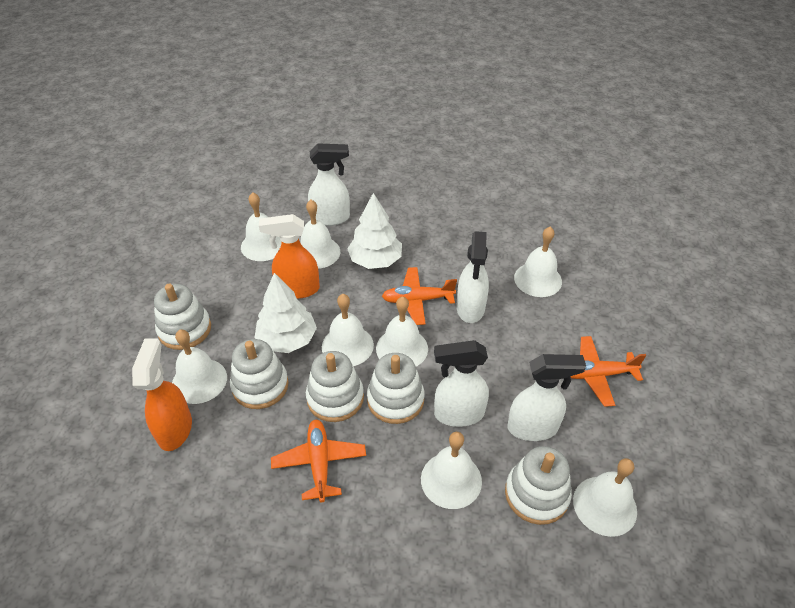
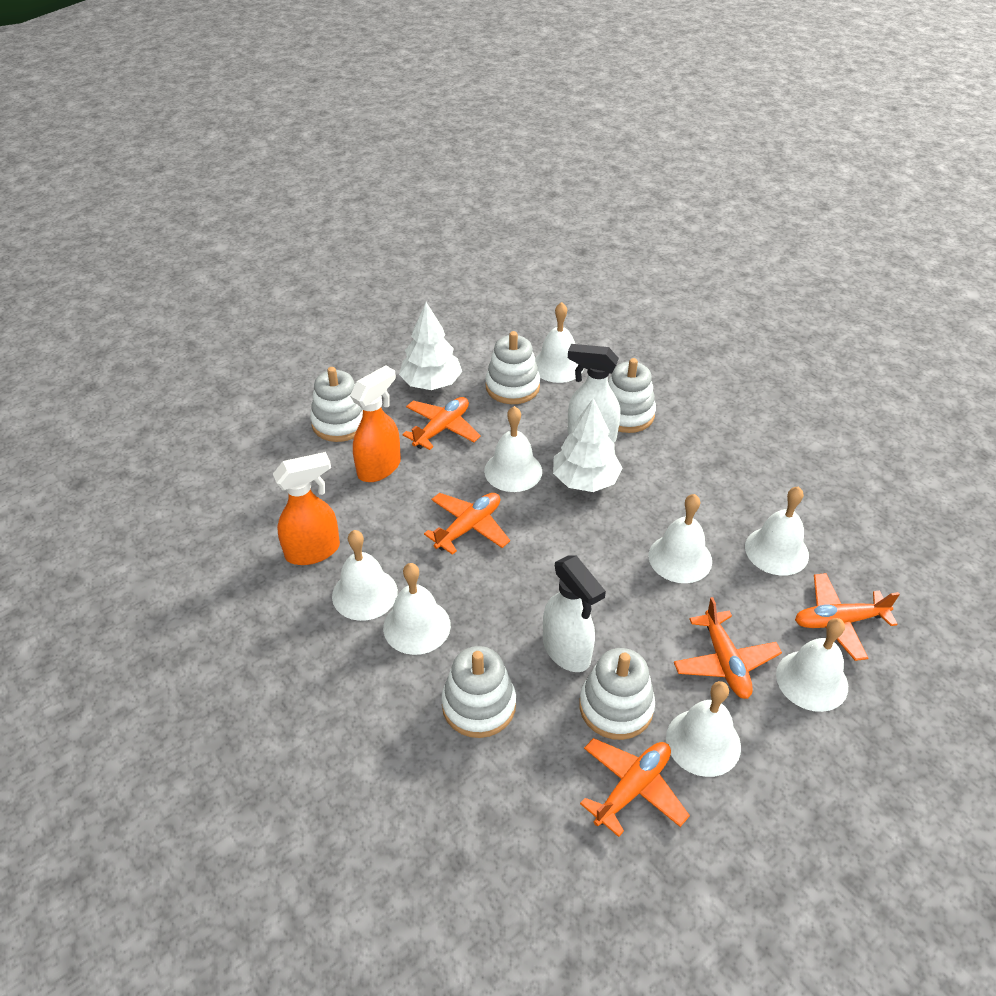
orange plane: 3 -> 5
white spray bottle: 4 -> 2

